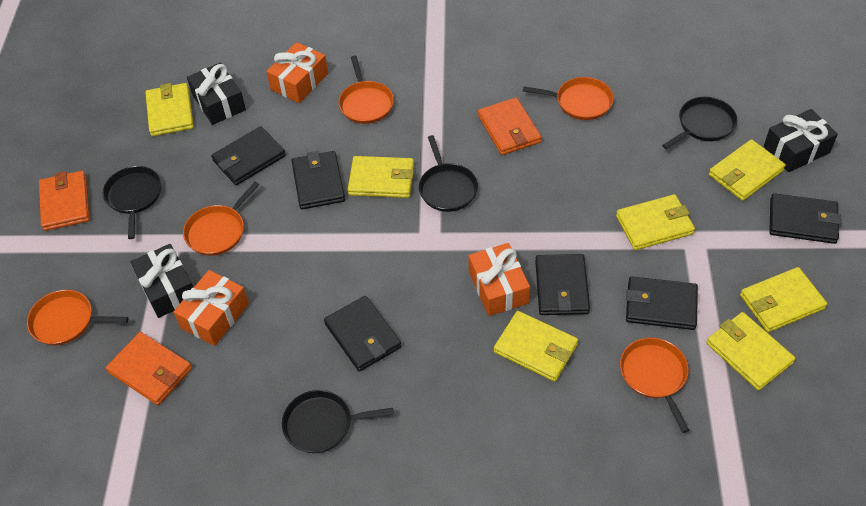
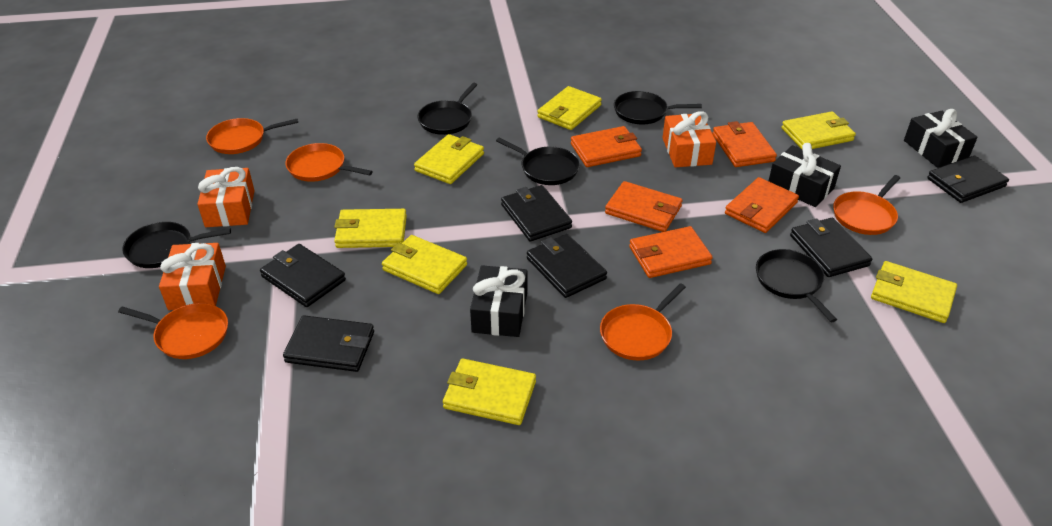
black pan: 4 -> 5
orange wallet: 3 -> 5

